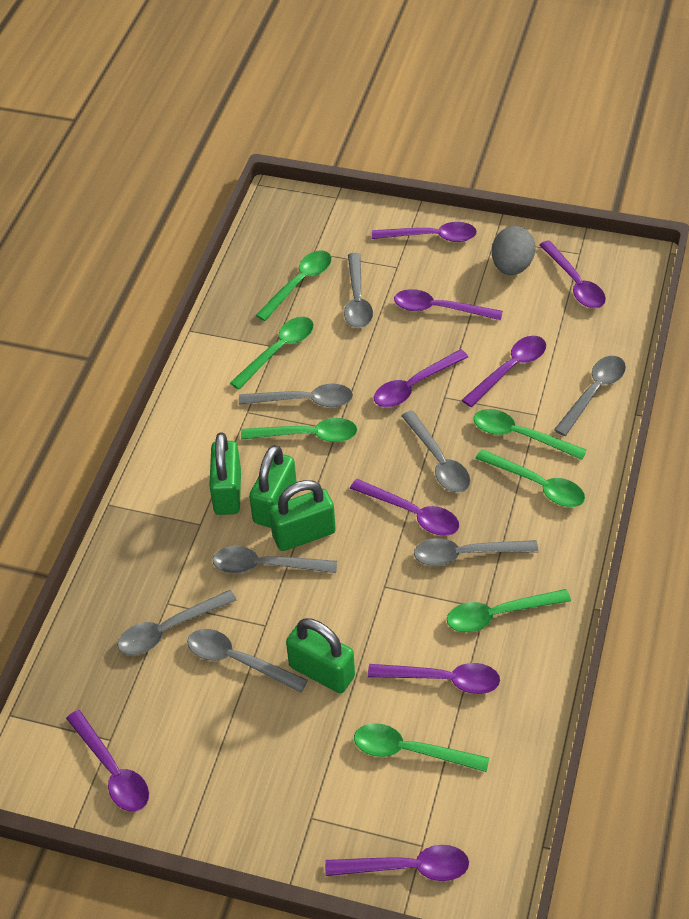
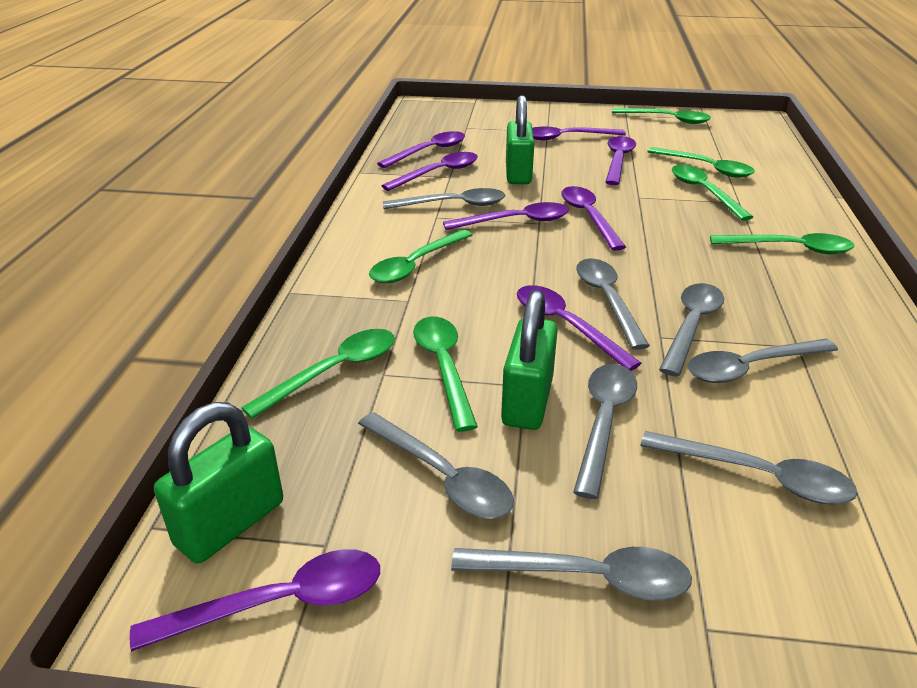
green padlock: 4 -> 3
grey egg: 1 -> 0
purple spoon: 9 -> 8

